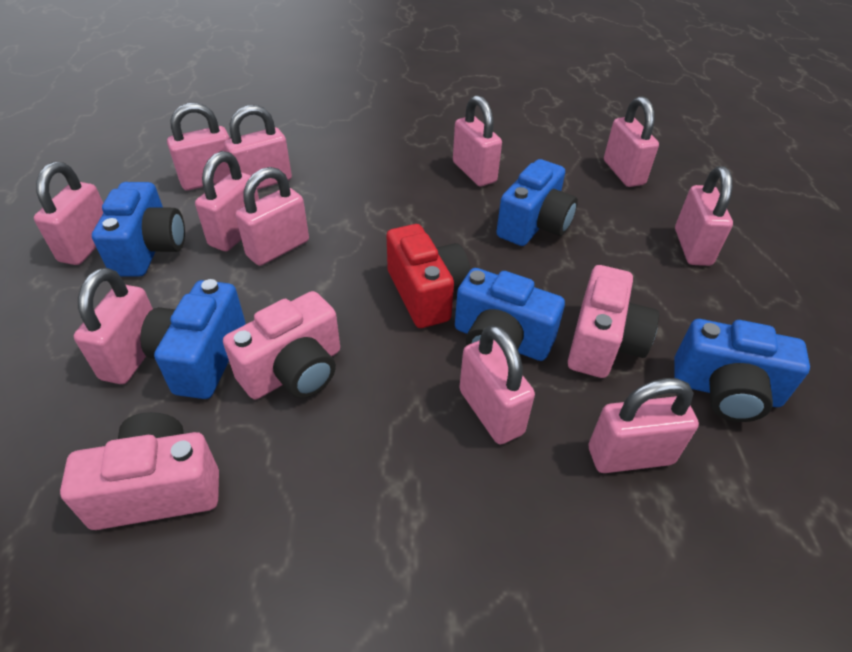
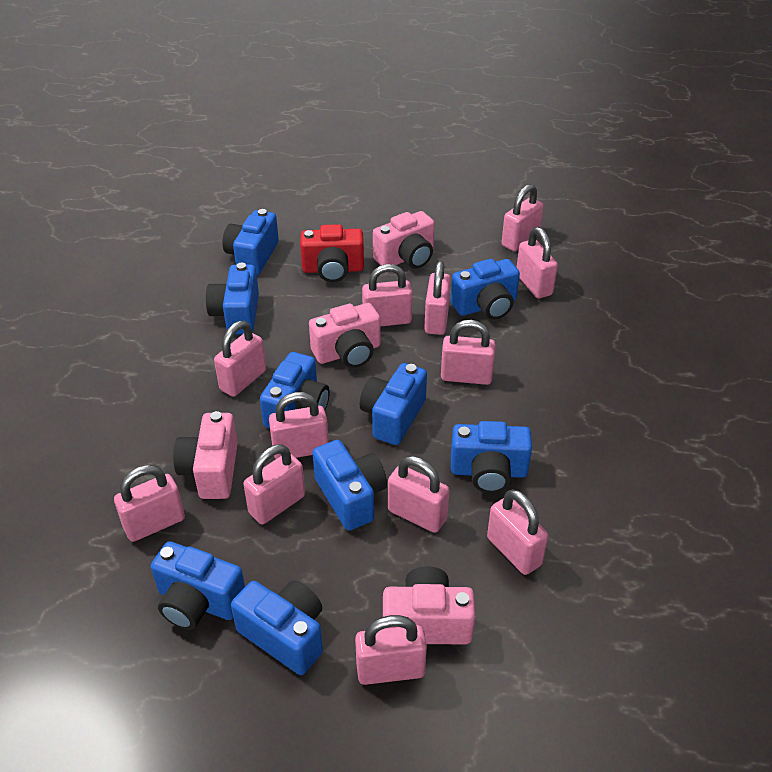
blue camera: 5 -> 9
pink camera: 3 -> 4
pink padlock: 11 -> 12

